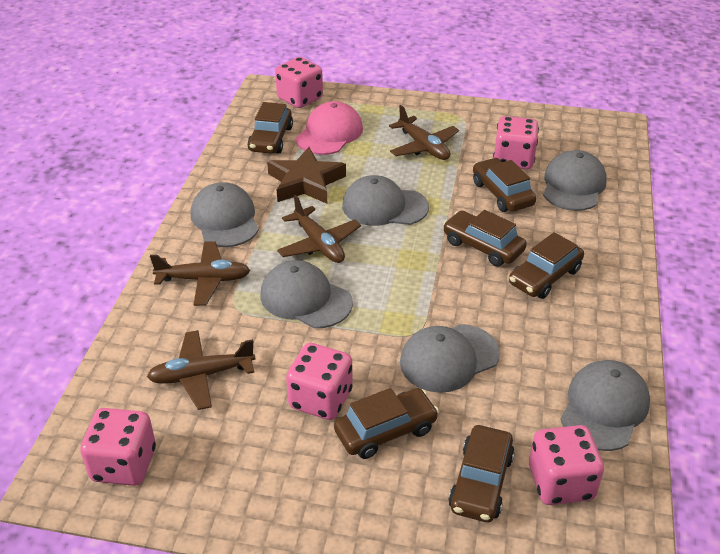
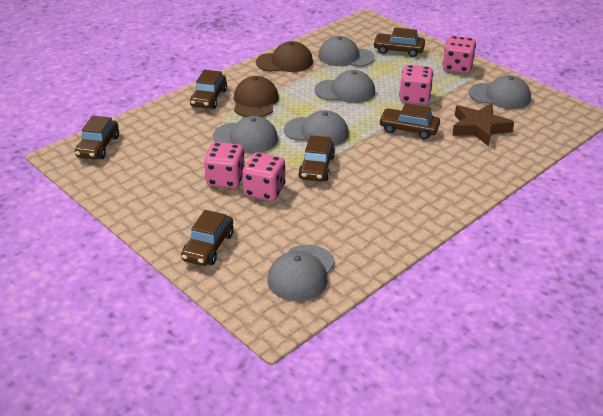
brown cap: 0 -> 2
brown plane: 4 -> 0
pink cap: 1 -> 0
pink dice: 5 -> 4

